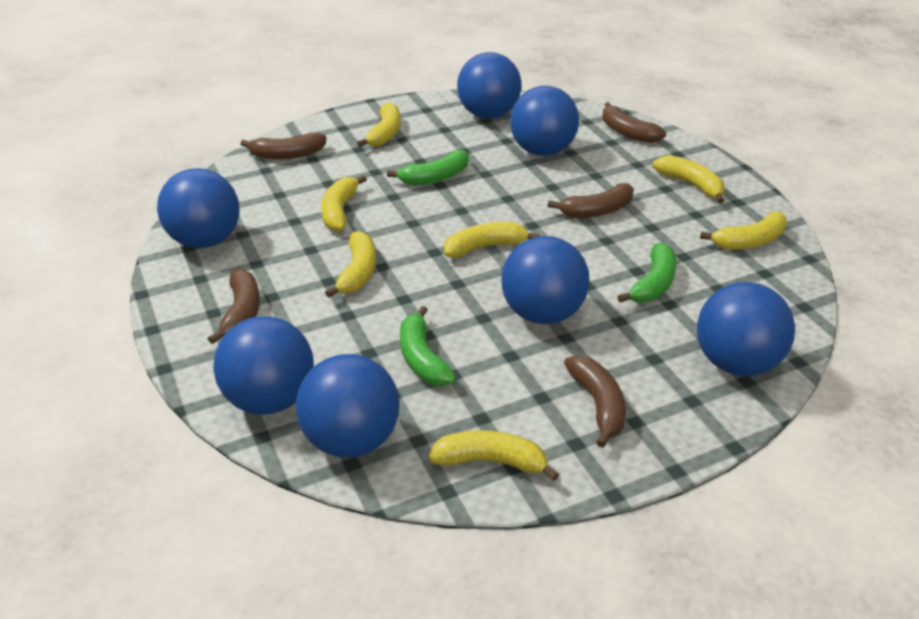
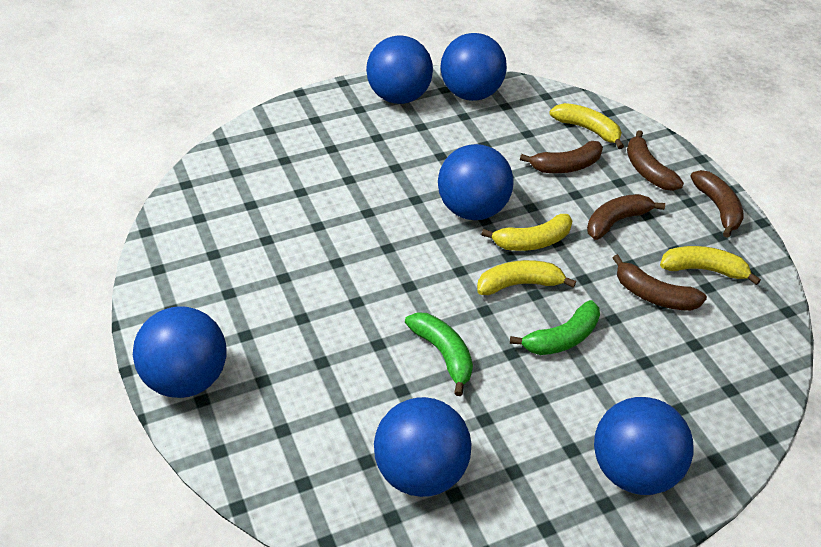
blue ball: 7 -> 6
green banana: 3 -> 2
yellow banana: 7 -> 4

